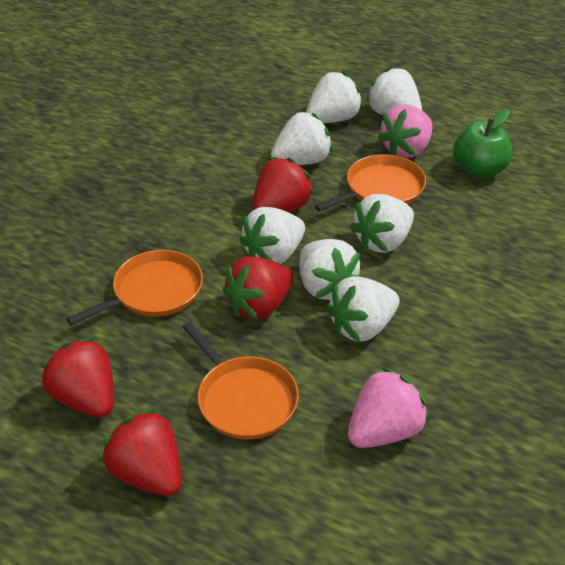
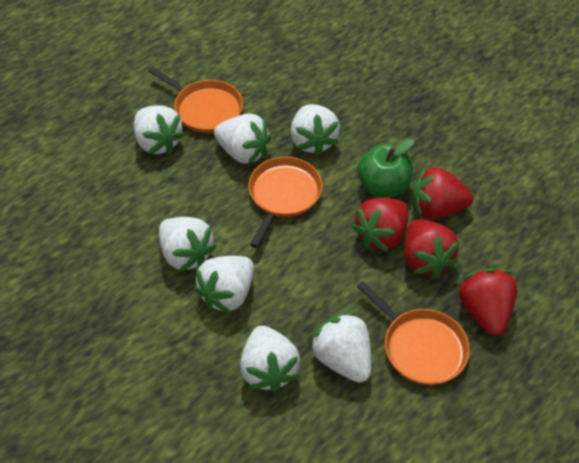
pink strawberry: 2 -> 0

